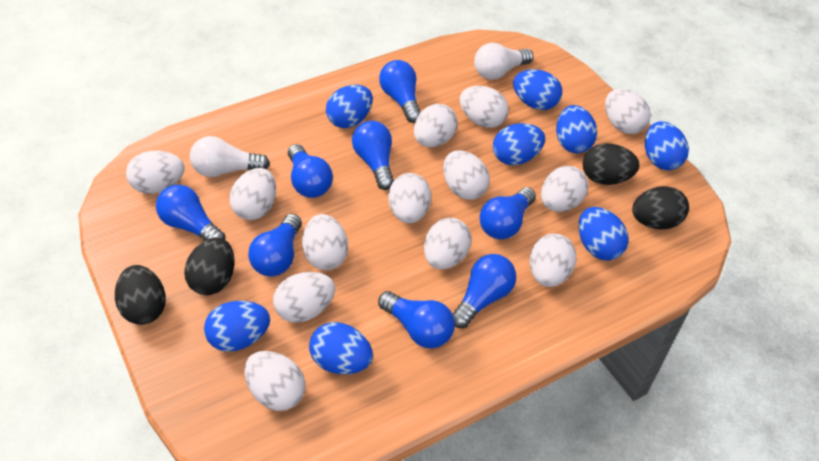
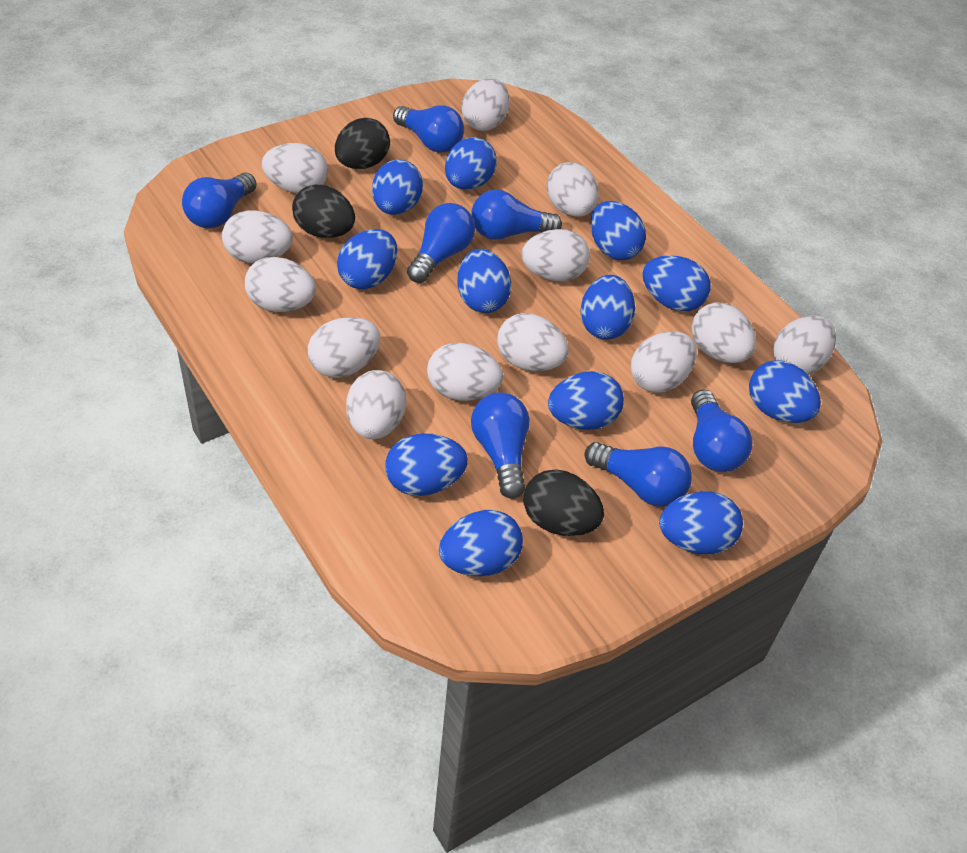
black egg: 4 -> 3
blue egg: 8 -> 12
blue light bulb: 8 -> 7
white light bulb: 2 -> 0

